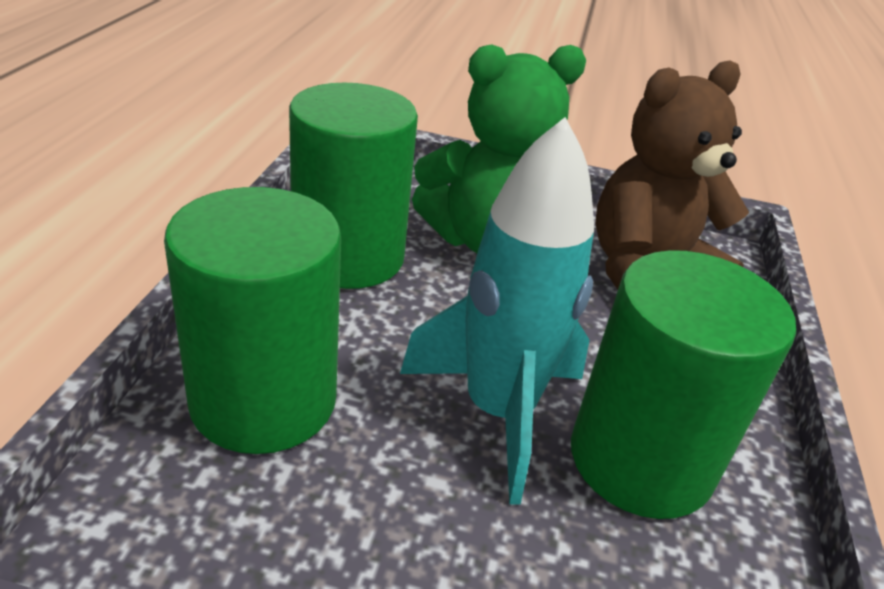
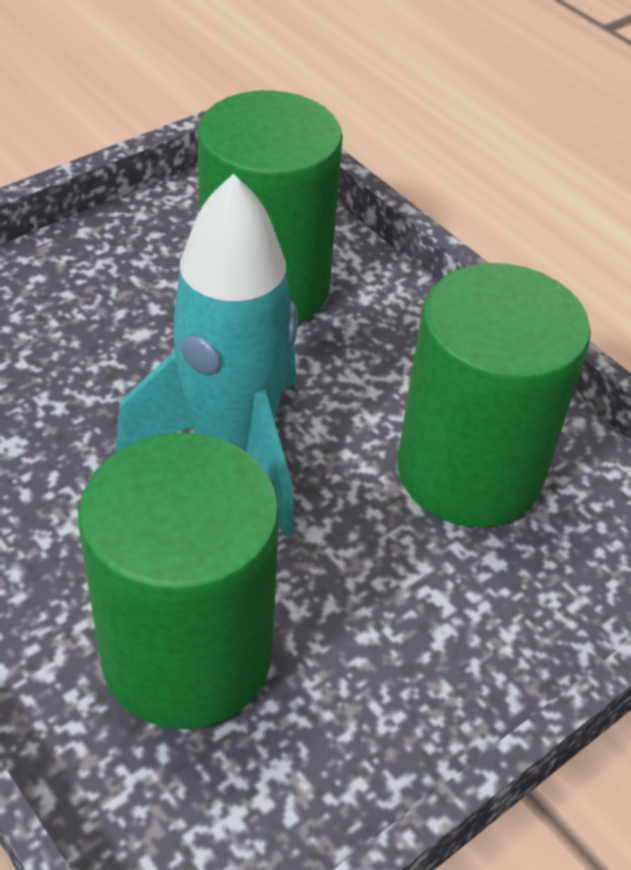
brown teddy bear: 1 -> 0
green teddy bear: 1 -> 0

